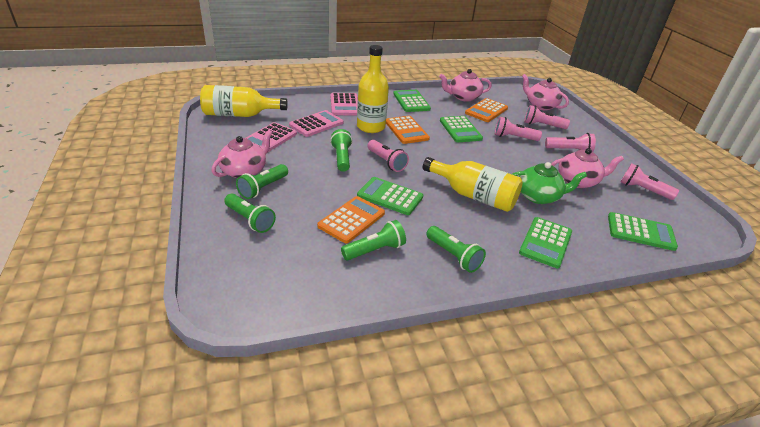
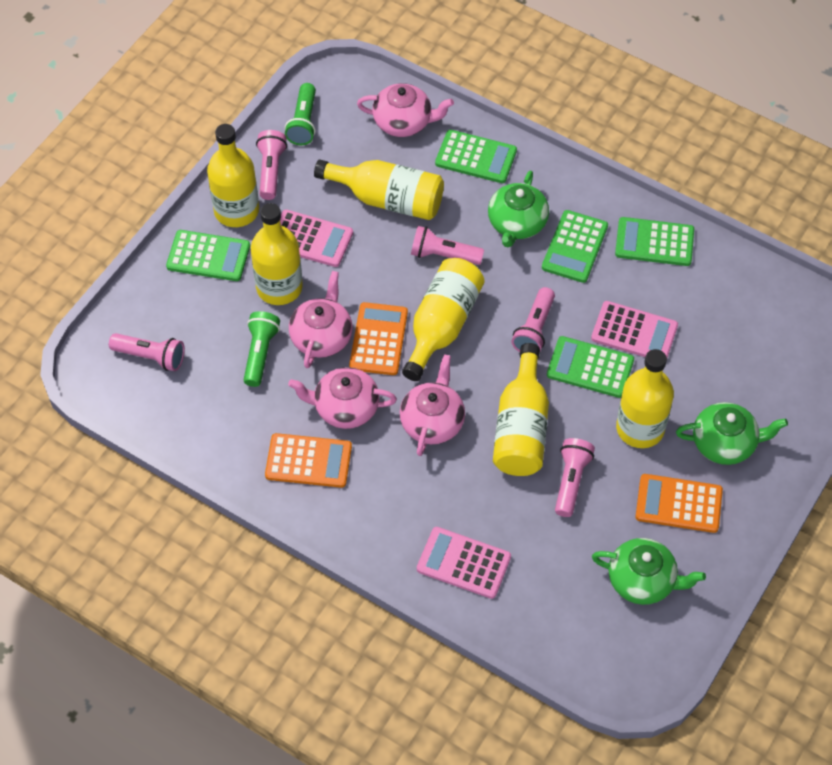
green flashlight: 5 -> 2
green teapot: 1 -> 3
yellow bottle: 3 -> 6

